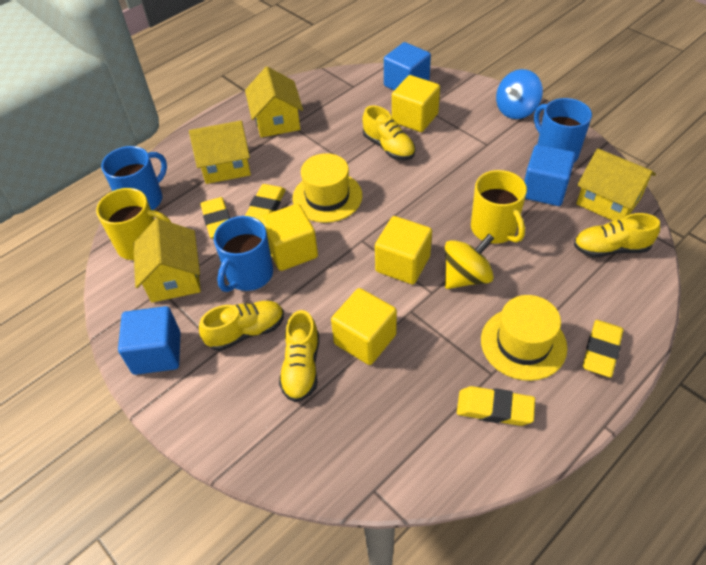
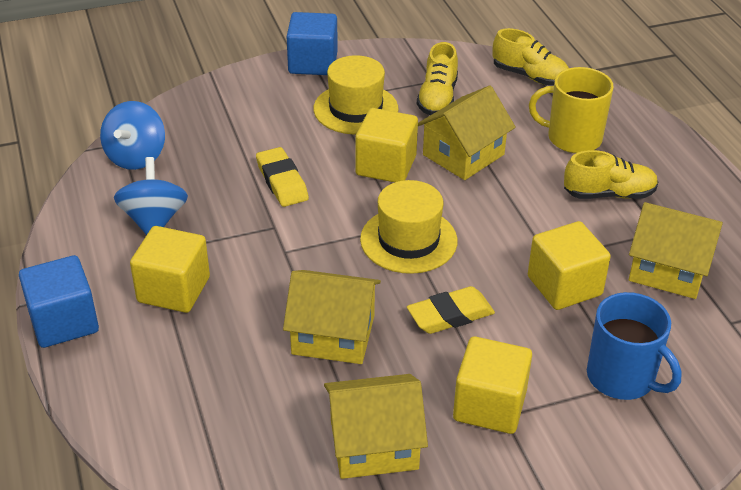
blue cube: 3 -> 2
blue mug: 3 -> 1
blue spinning top: 1 -> 2
yellow eraser: 4 -> 2
yellow mug: 2 -> 1
yellow shoe: 4 -> 3
yellow spinning top: 1 -> 0

